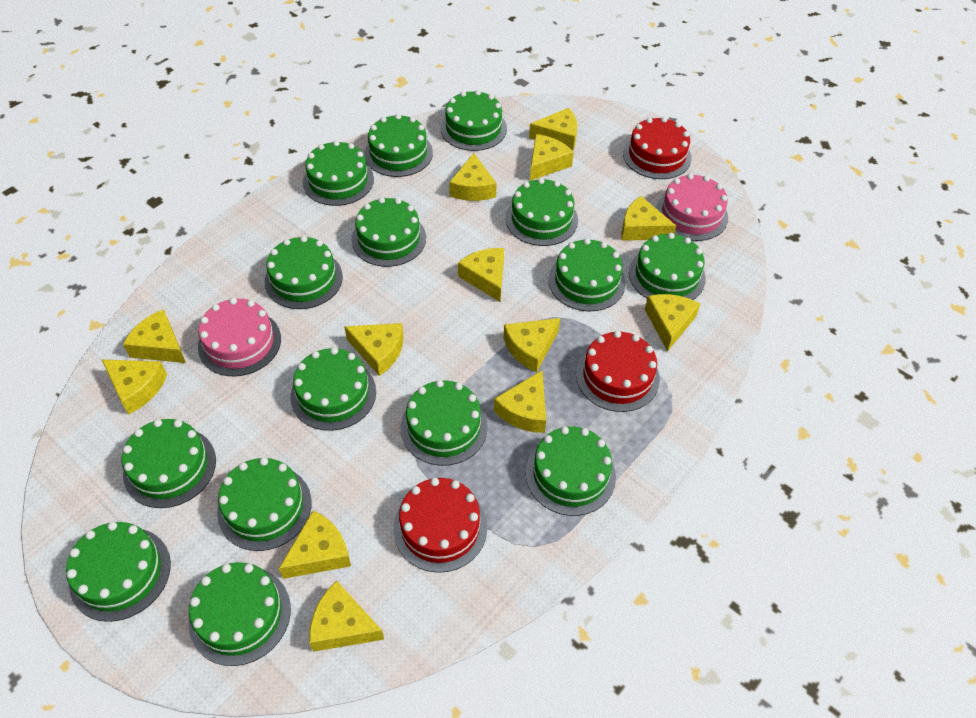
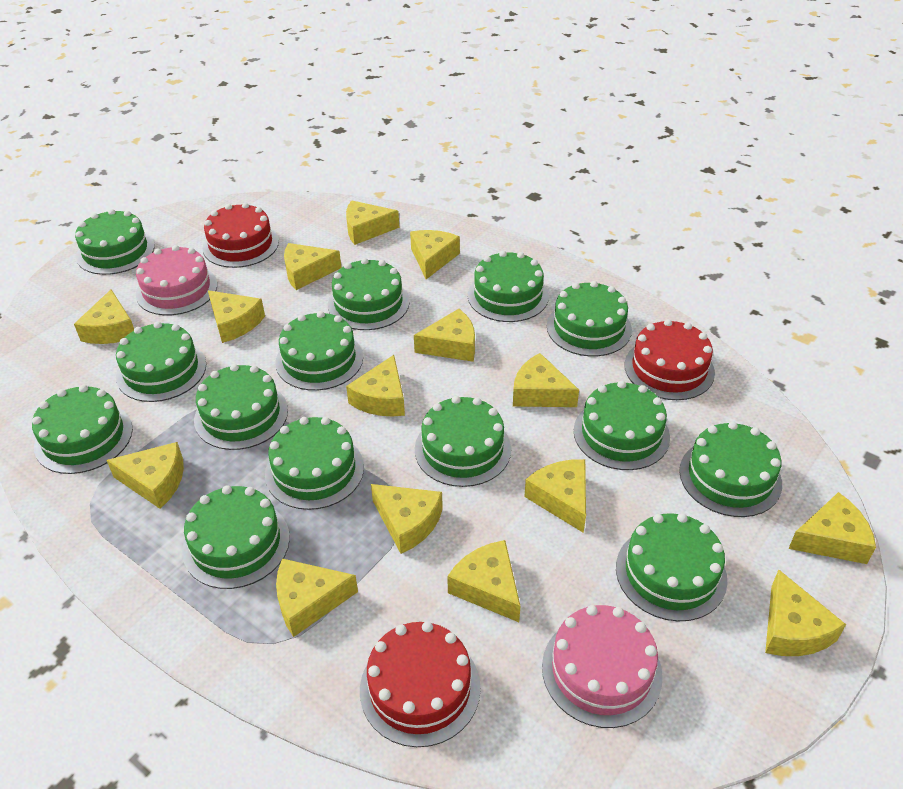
green cake: 15 -> 14
yellow cheese: 13 -> 15

